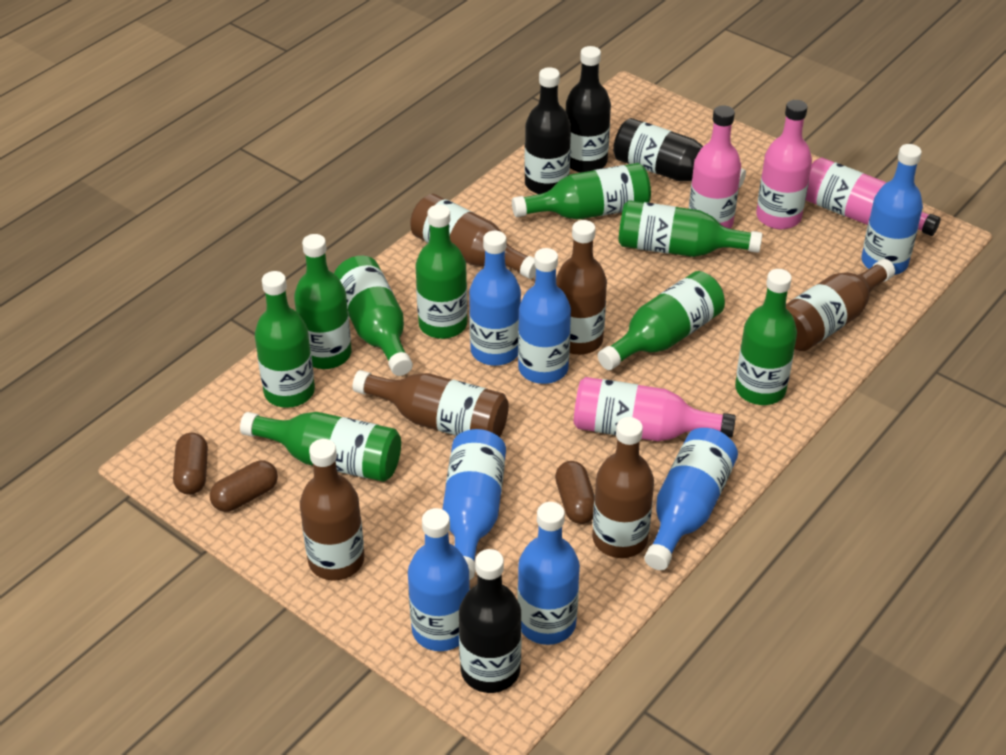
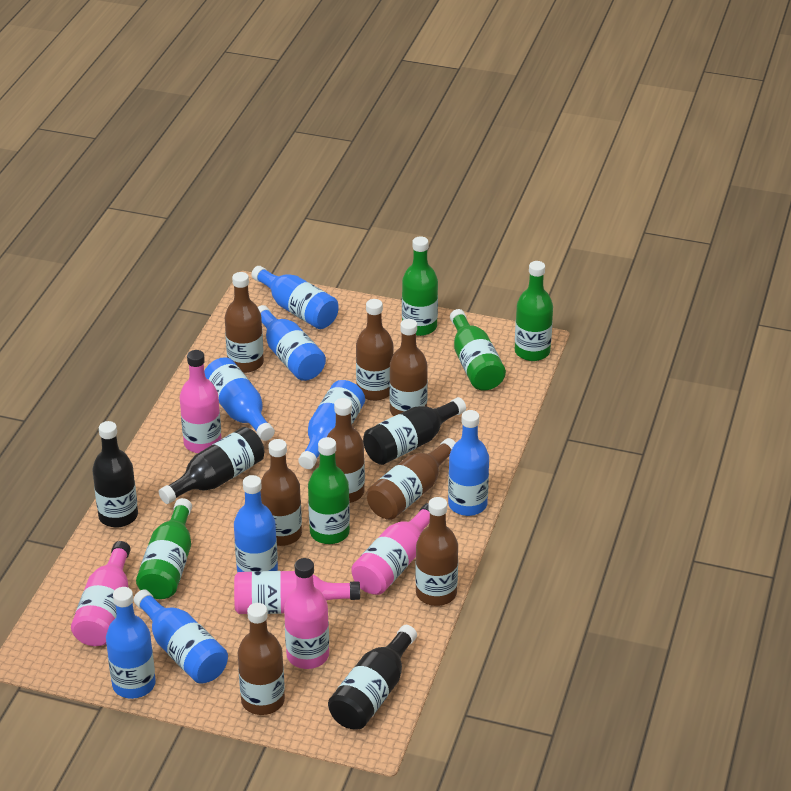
blue bottle: 7 -> 8
brown bottle: 6 -> 8
brown capsule: 3 -> 0
green bottle: 9 -> 5
pink bottle: 4 -> 5

